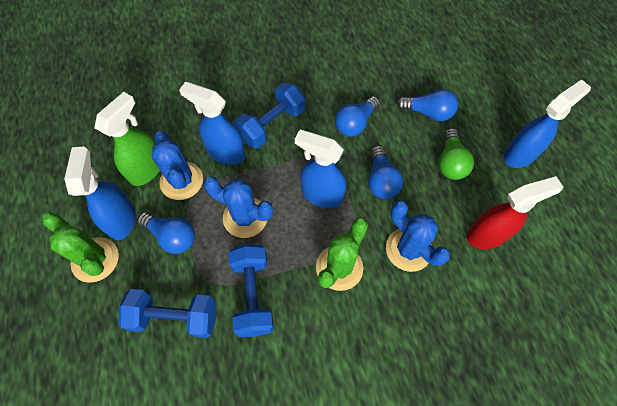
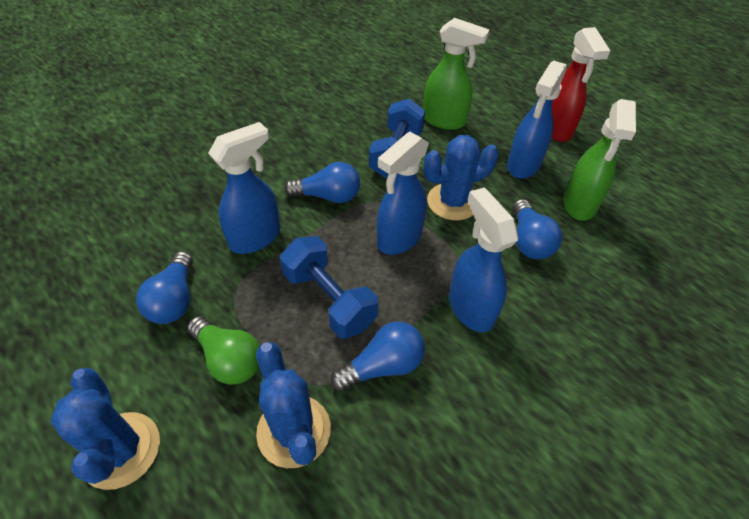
blue dumbbell: 3 -> 2
green cactus: 2 -> 0
green spray bottle: 1 -> 2

